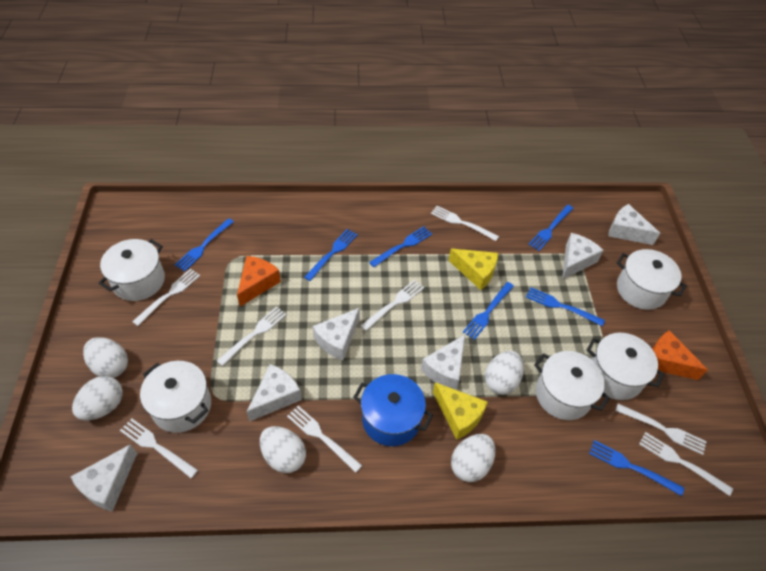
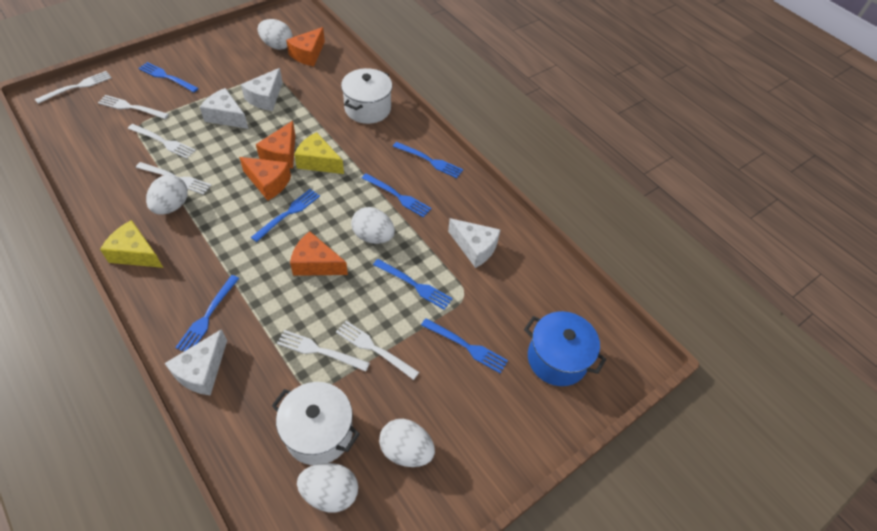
orange cheese: 2 -> 4
white cheese: 6 -> 4
white fork: 8 -> 6
white pot: 5 -> 2

